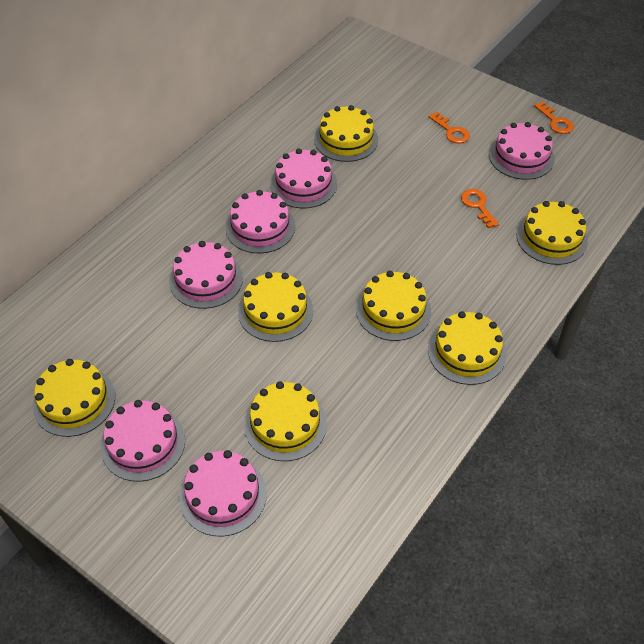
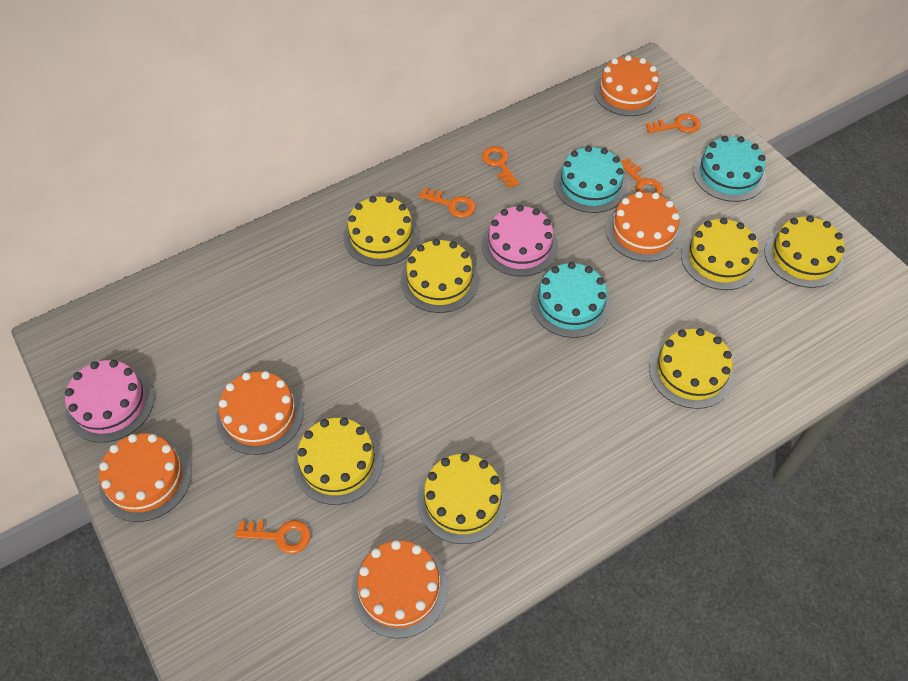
orange cake: 0 -> 5
orange key: 3 -> 5
pink cake: 6 -> 2
turquoise cake: 0 -> 3

